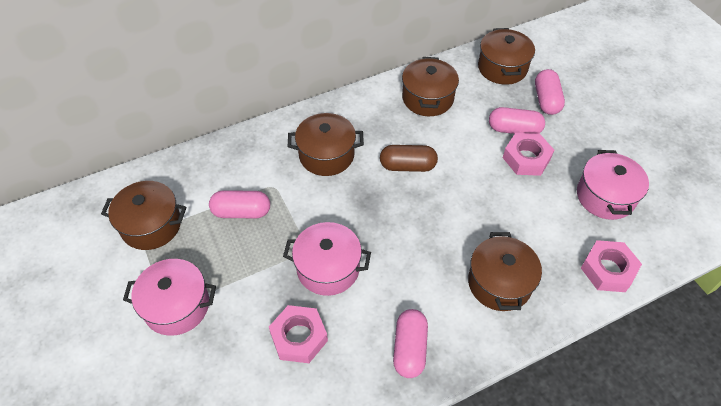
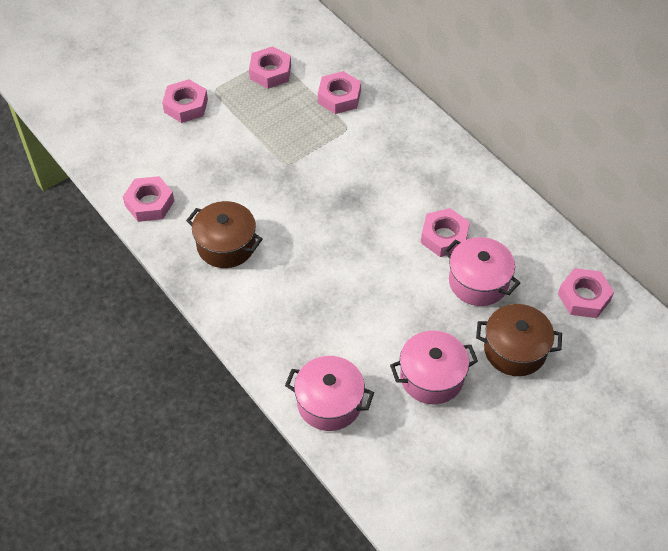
brown capsule: 1 -> 0
brown pot: 5 -> 2
pink capsule: 4 -> 0
pink nut: 3 -> 6

